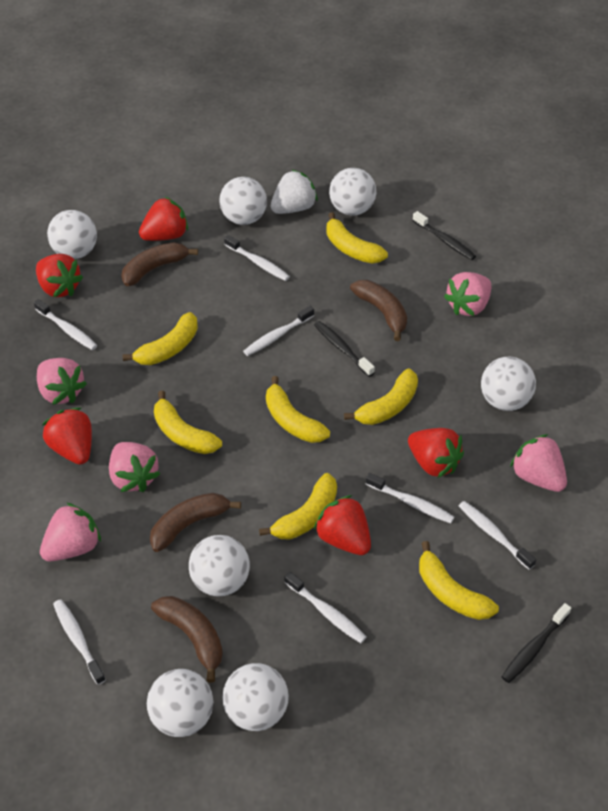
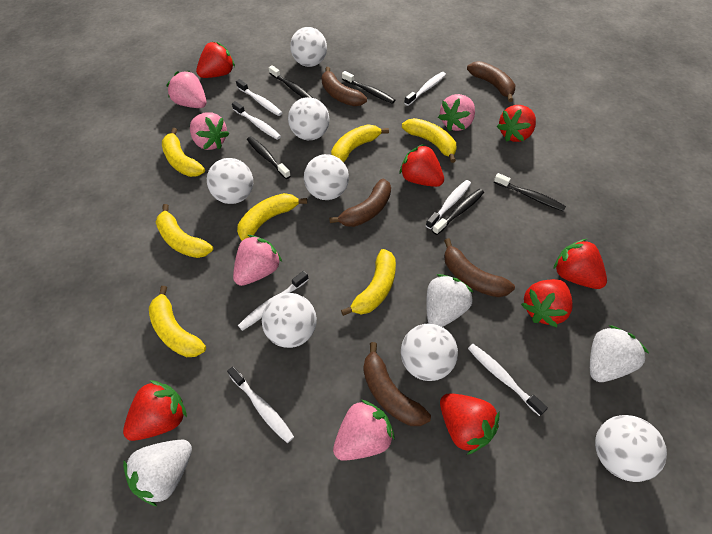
black toothbrush: 3 -> 5
brown banana: 4 -> 5
red strawberry: 5 -> 7
white strawberry: 1 -> 3

